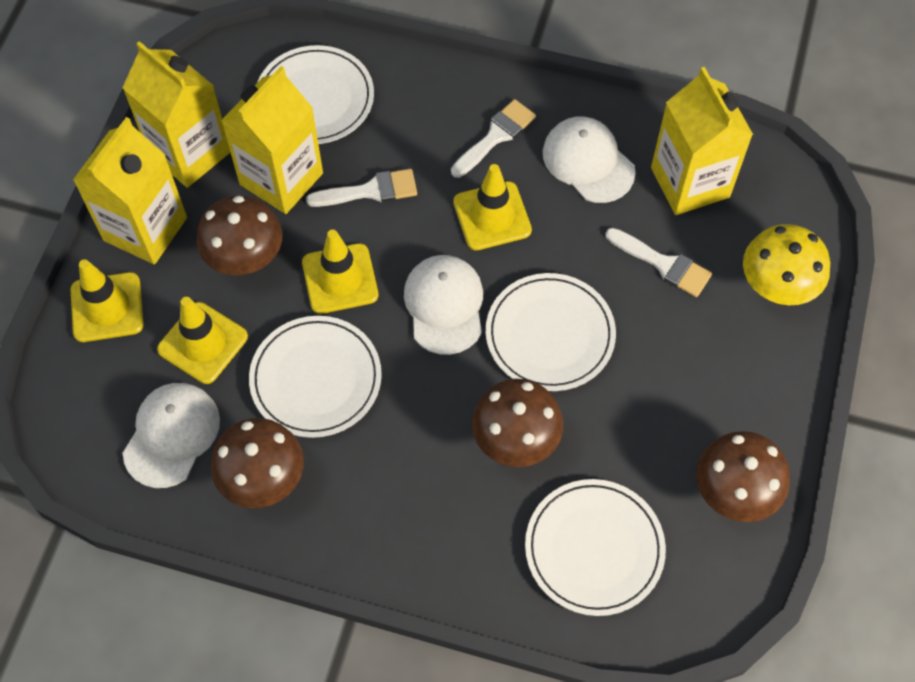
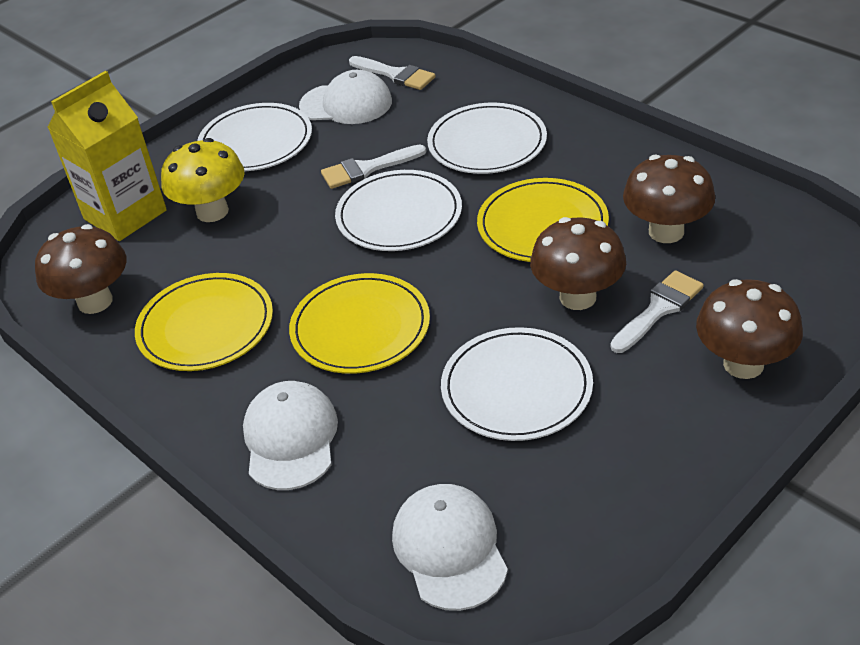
yellow carton: 4 -> 1
yellow plate: 0 -> 3
yellow traffic cone: 4 -> 0

